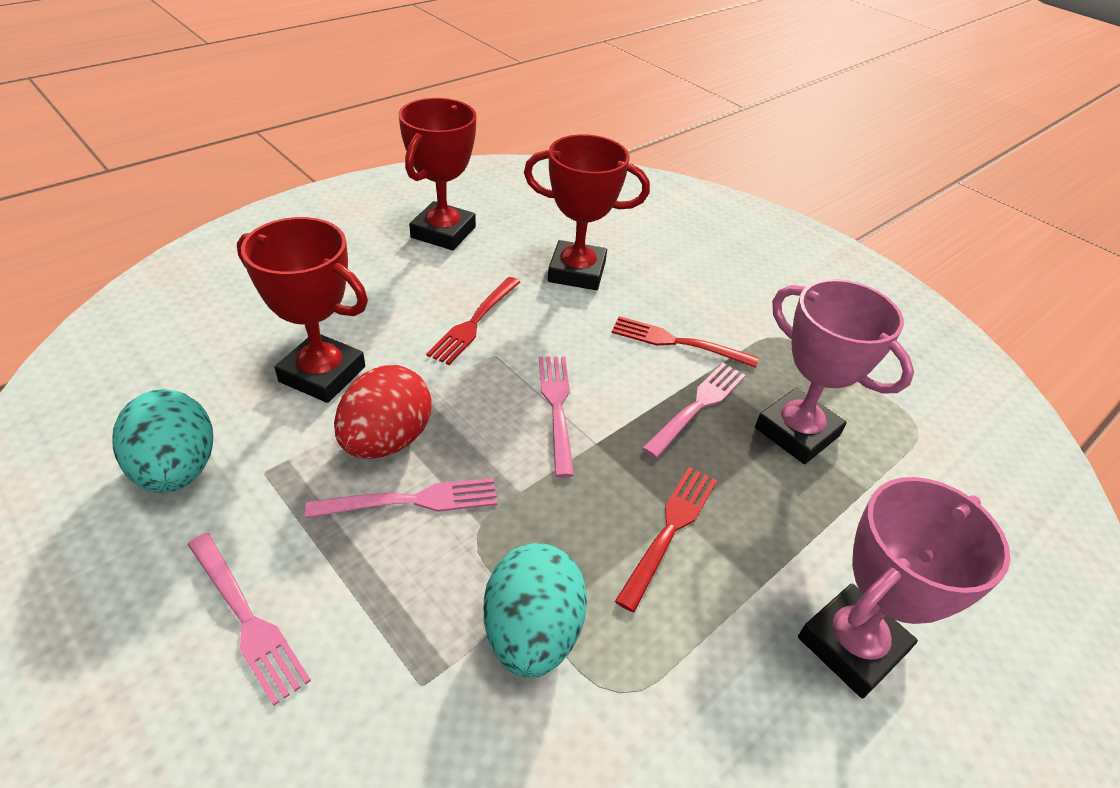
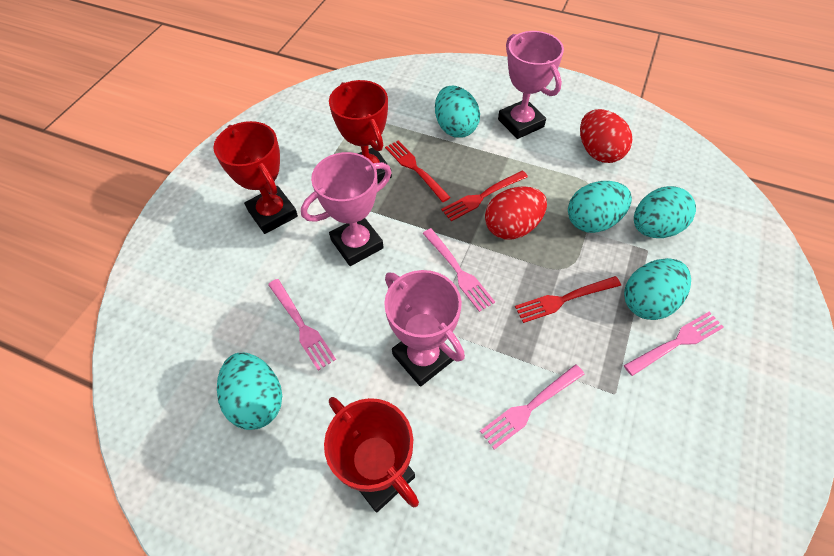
pink trophy: 2 -> 3
red egg: 1 -> 2
turquoise egg: 2 -> 5

